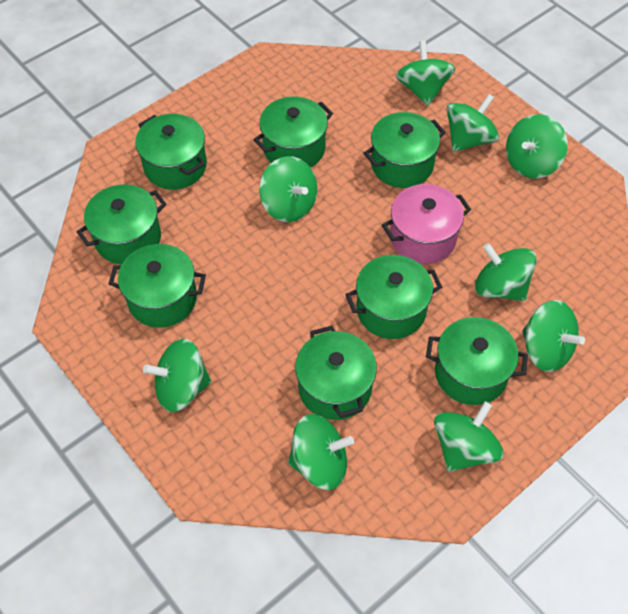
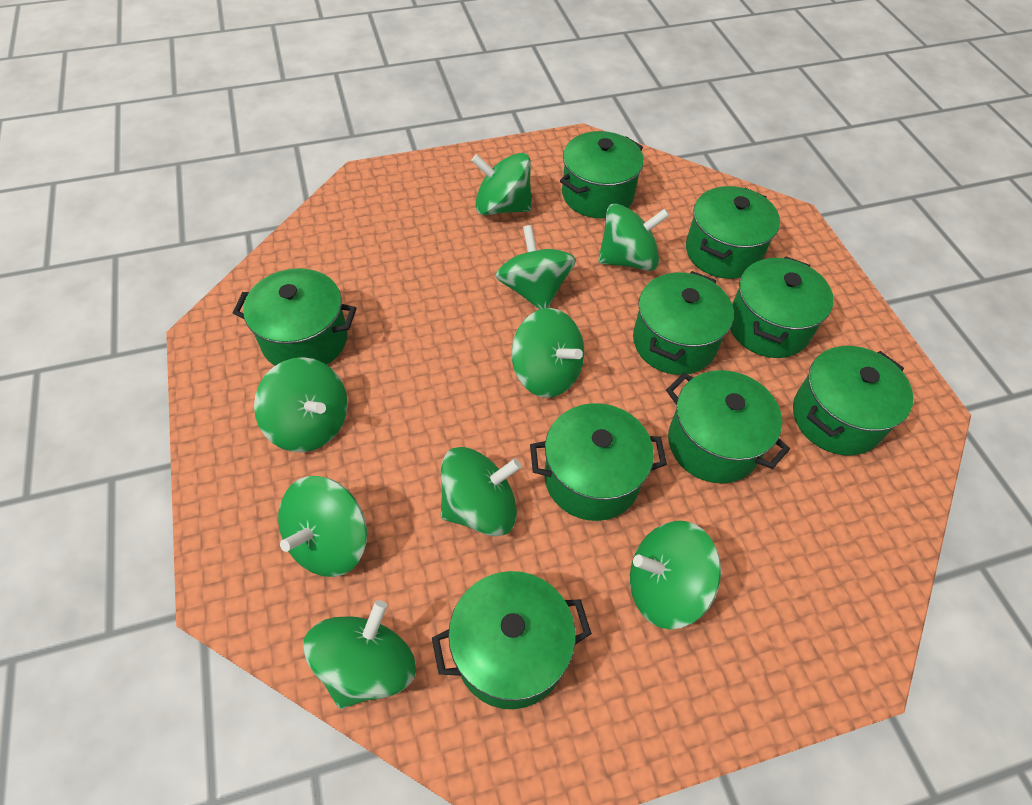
green pot: 8 -> 9
pink pot: 1 -> 0

